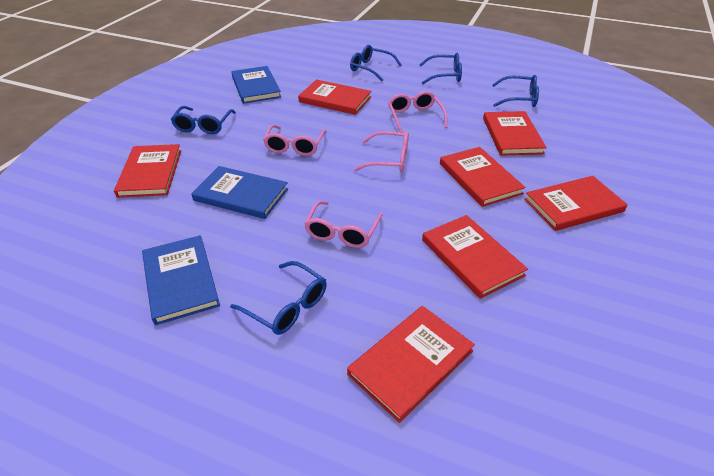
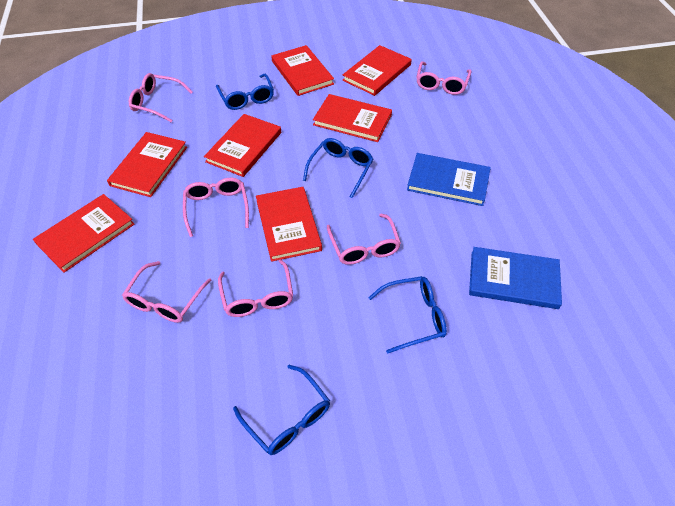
blue book: 3 -> 2
blue glasses: 5 -> 4
pink glasses: 4 -> 6

